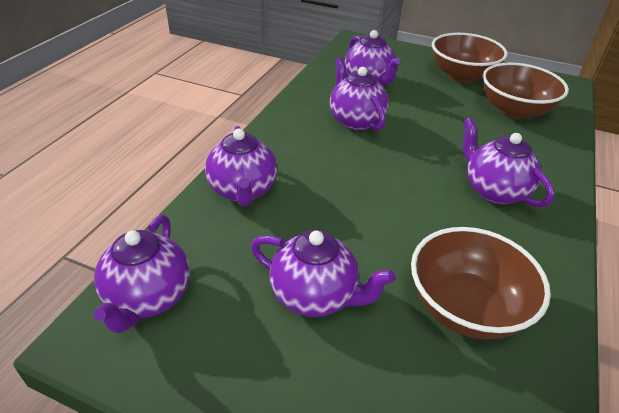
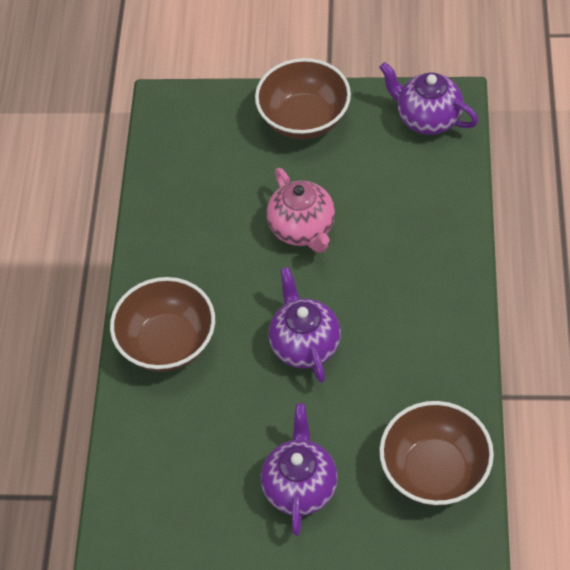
pink teapot: 0 -> 1
purple teapot: 6 -> 3

